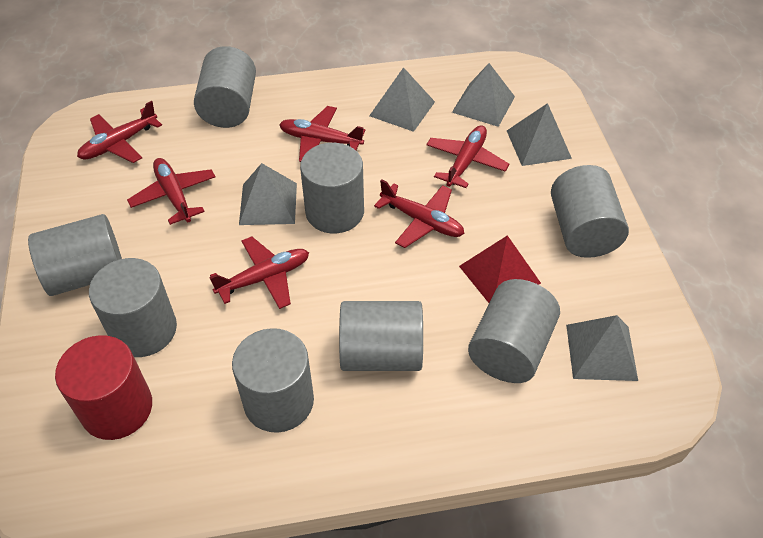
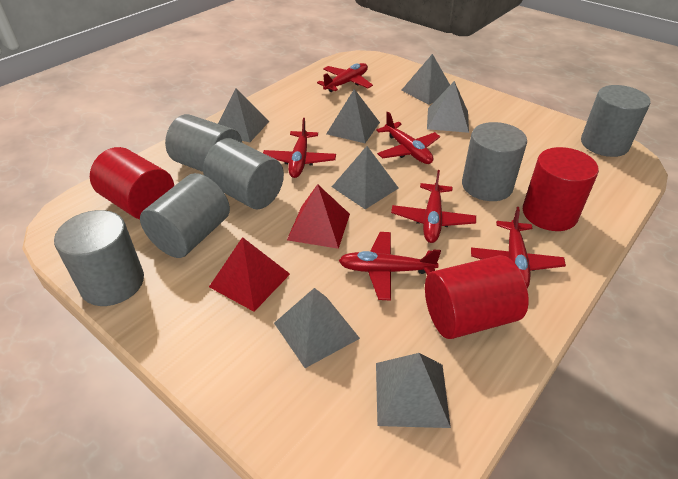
grey cylinder: 8 -> 6
grey pyramid: 5 -> 7
red cylinder: 1 -> 3
red pyramid: 1 -> 2

